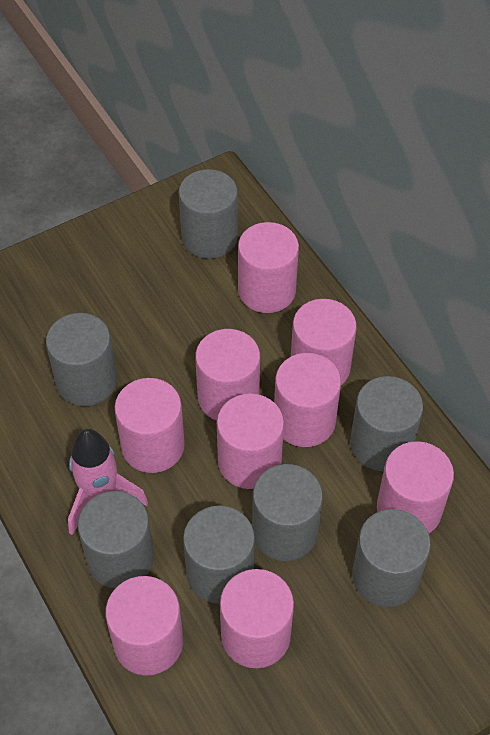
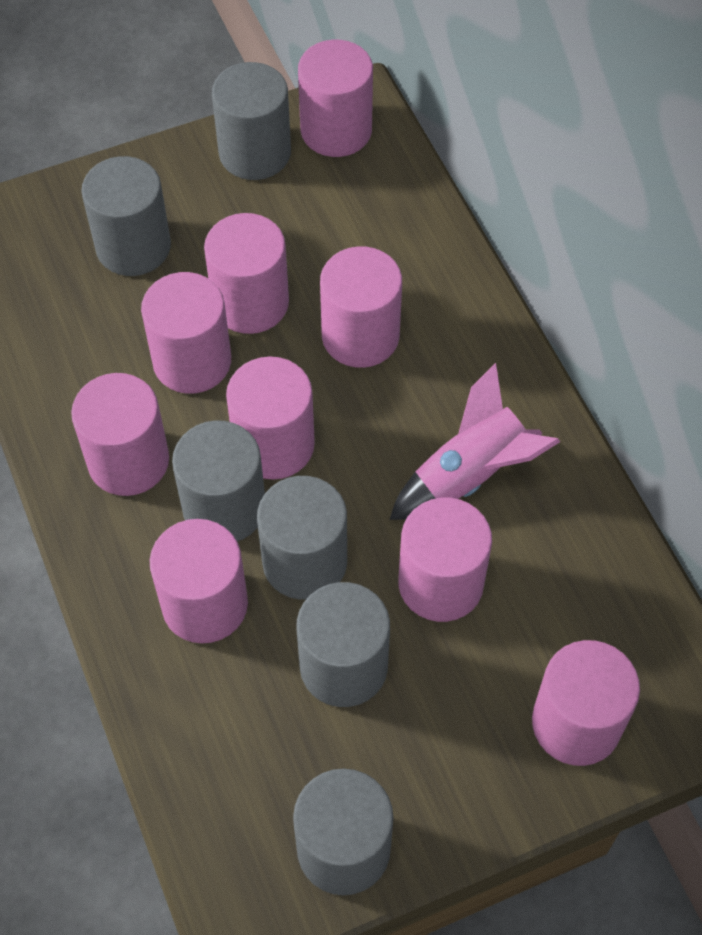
grey cylinder: 7 -> 6

